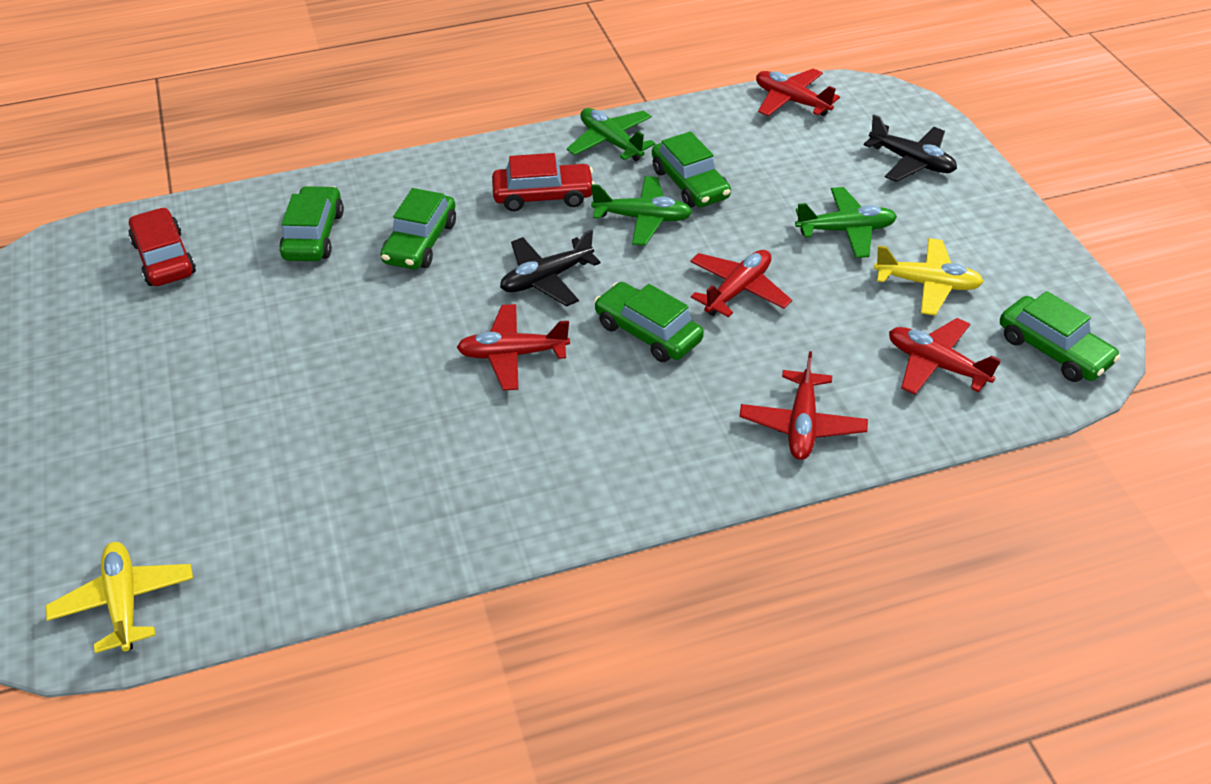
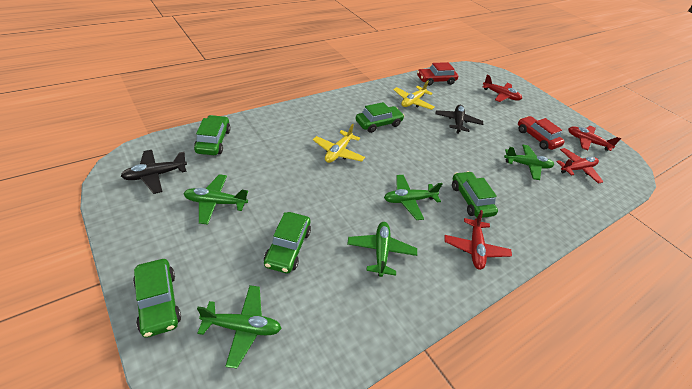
green plane: 3 -> 5
red plane: 5 -> 4

